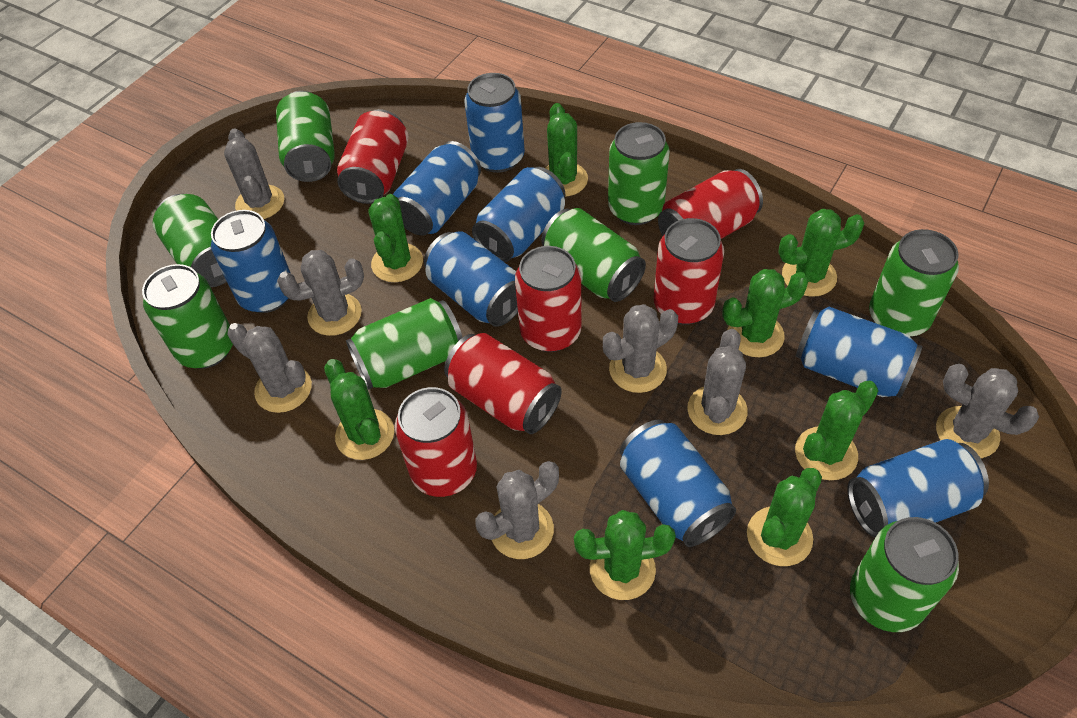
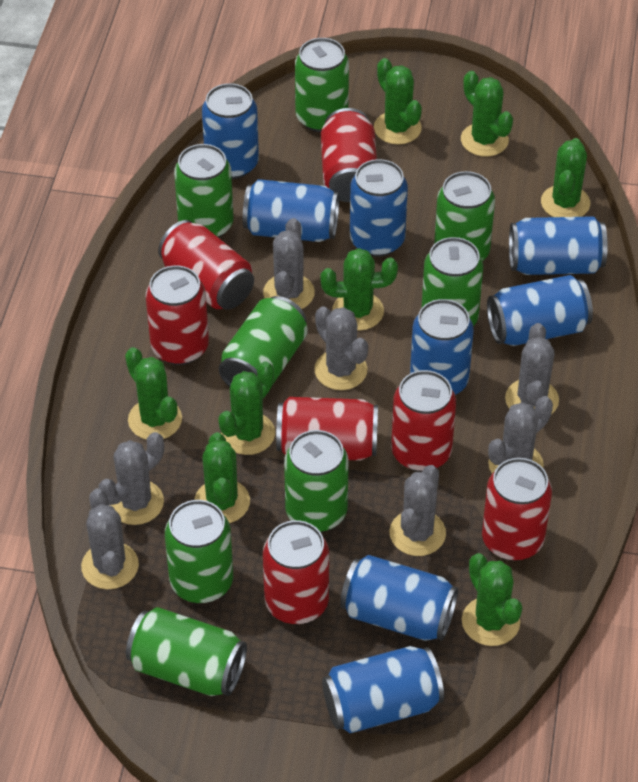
red can: 6 -> 7

